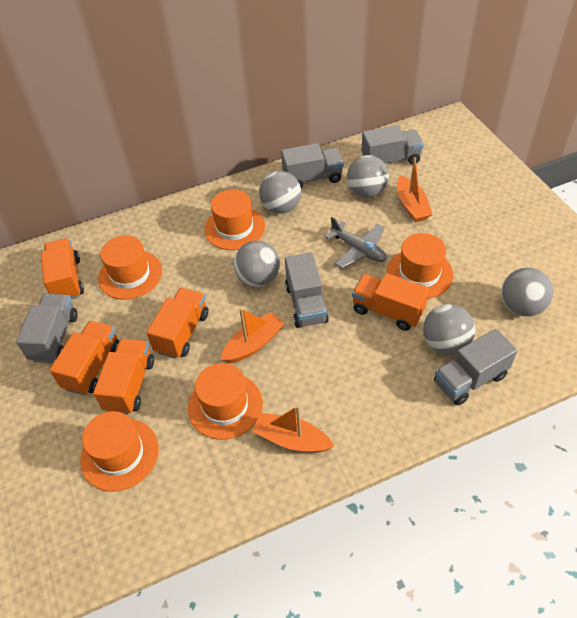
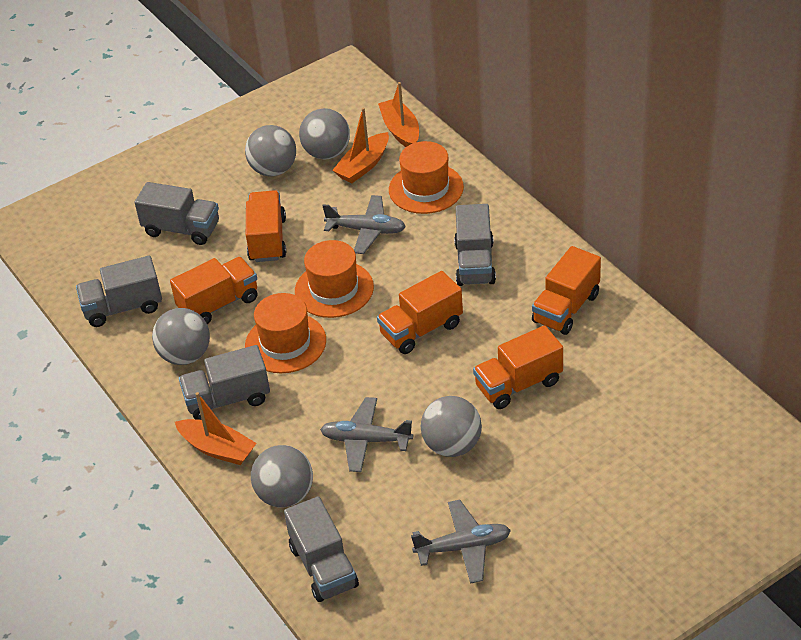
grey plane: 1 -> 3
orange hat: 5 -> 3

